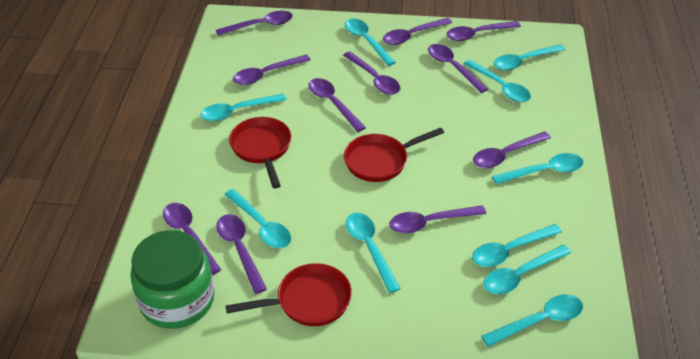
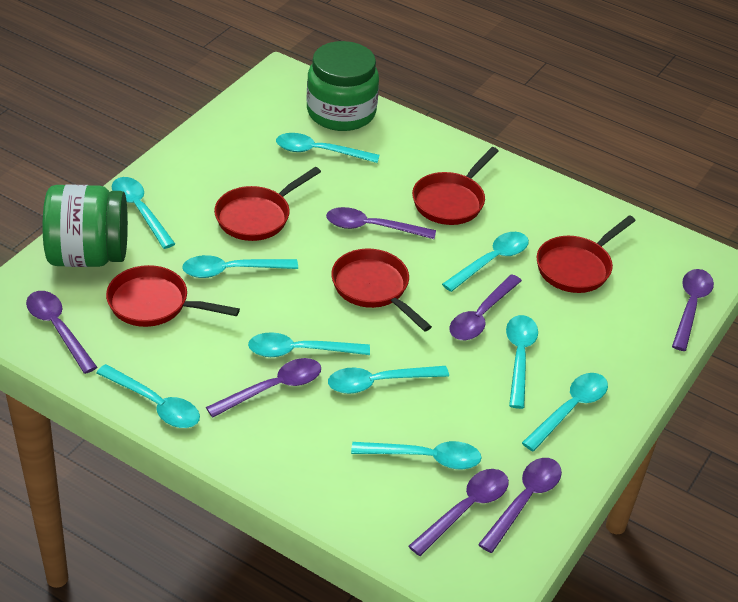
green jar: 1 -> 2
purple spoon: 11 -> 7
red pan: 3 -> 5

